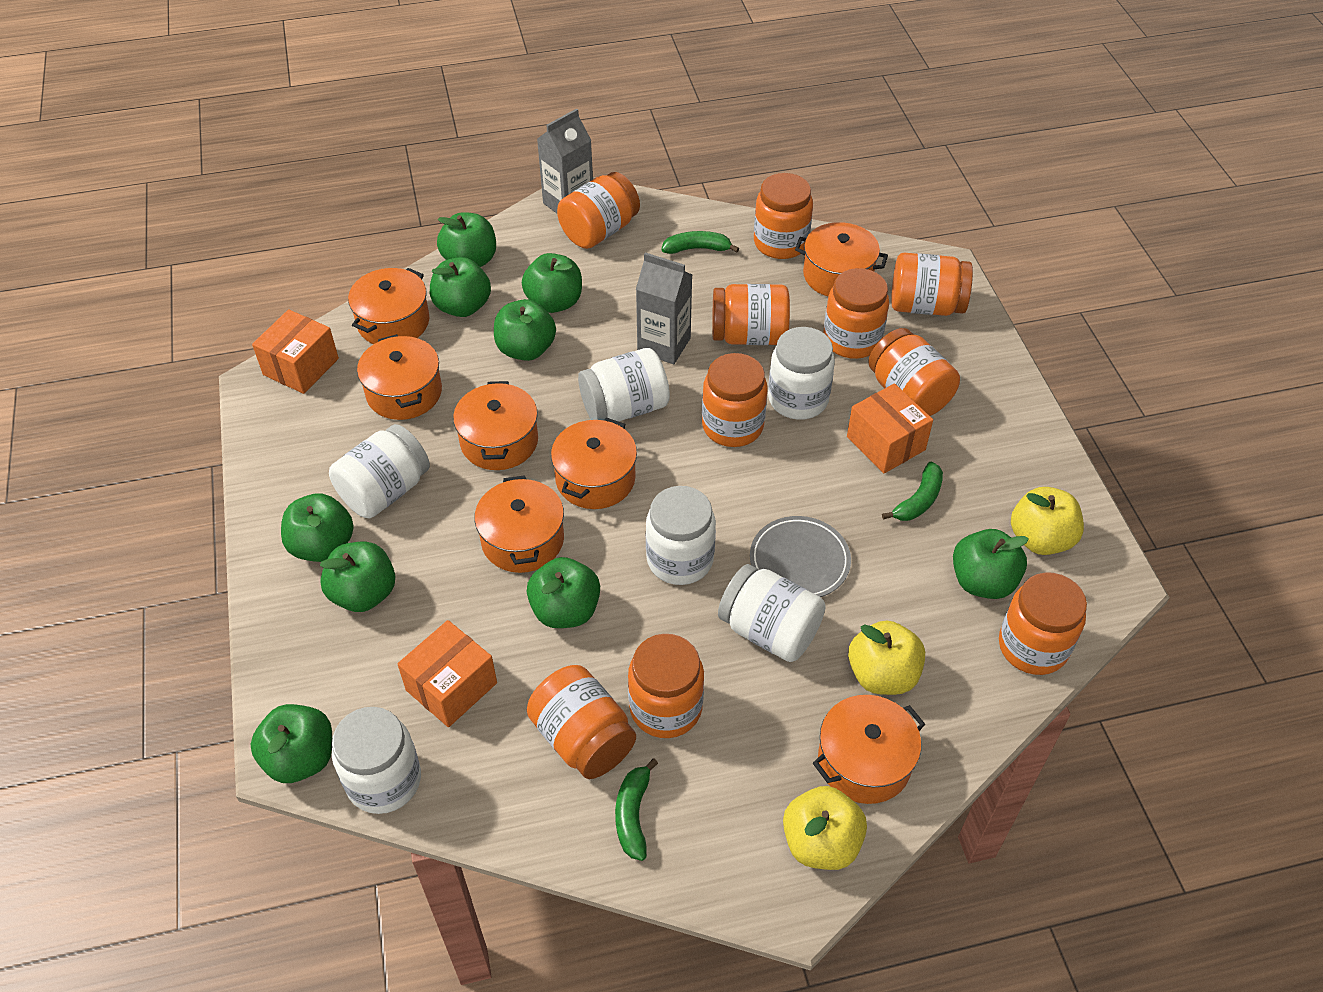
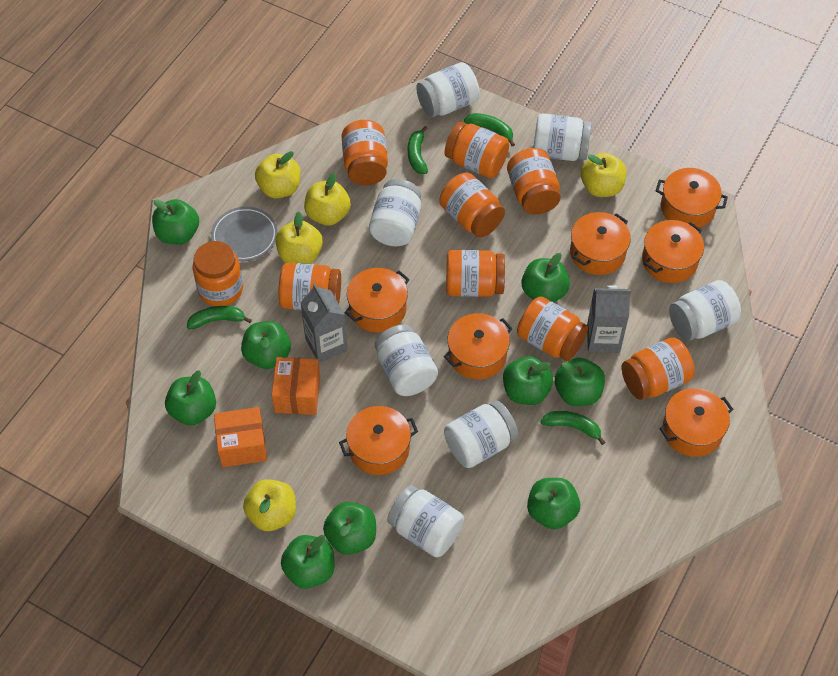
green banana: 3 -> 4
orange box: 3 -> 2
orange jar: 10 -> 9
white jar: 6 -> 7
yellow apple: 3 -> 5

